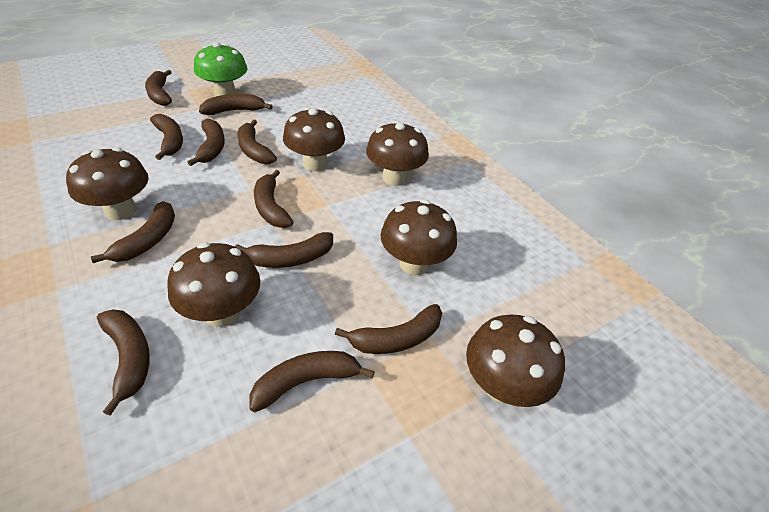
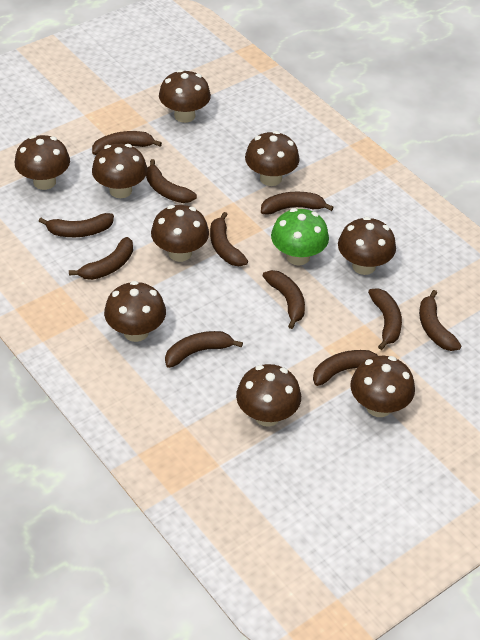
brown mushroom: 6 -> 9

